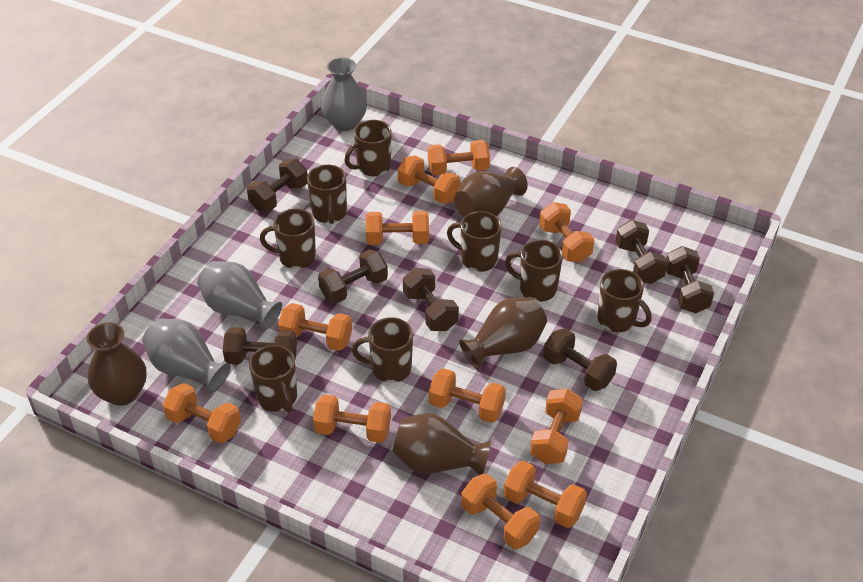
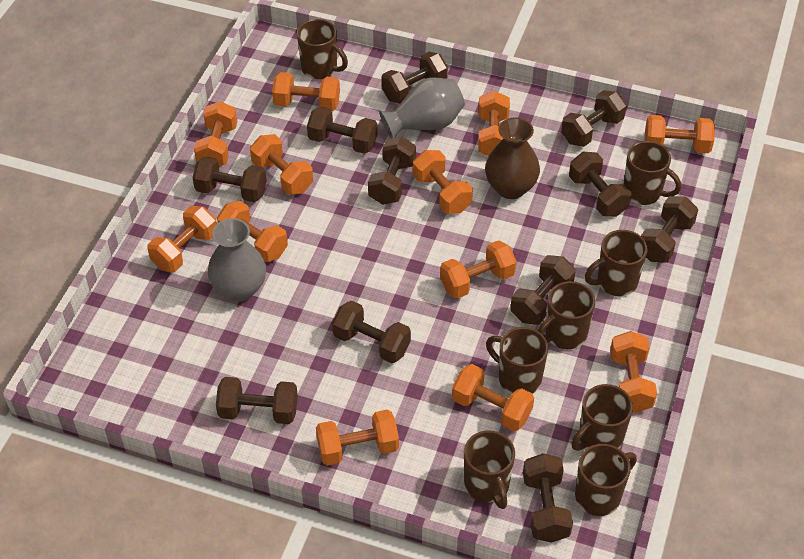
brown dumbbell: 7 -> 11
brown vase: 4 -> 1
grey vase: 3 -> 2
orange dumbbell: 11 -> 12

